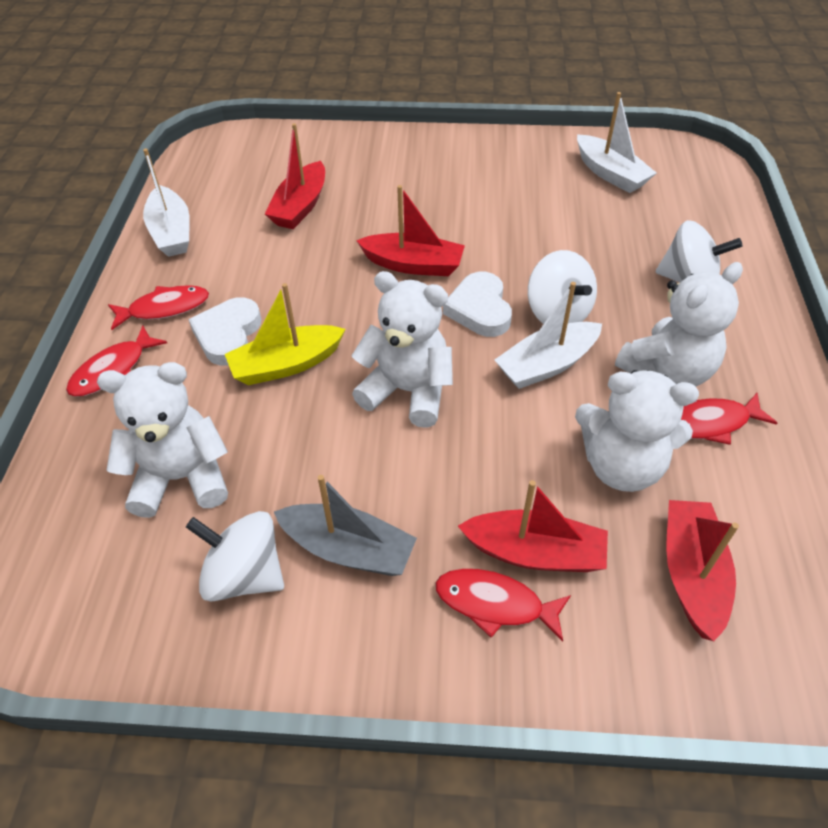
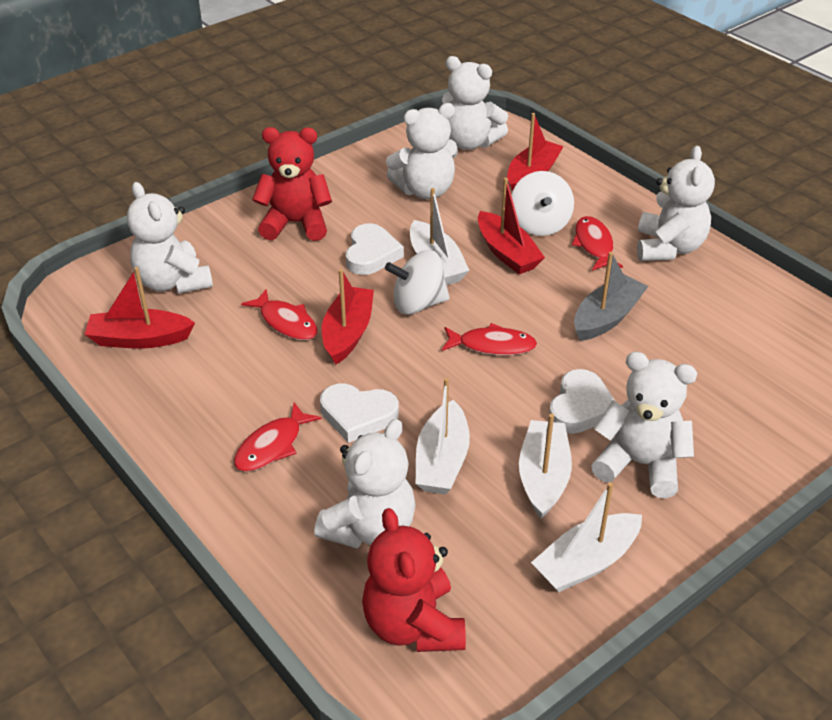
red teddy bear: 0 -> 2
white boat: 3 -> 4
white heart: 2 -> 3
white spinning top: 3 -> 2
white teddy bear: 4 -> 6
yellow boat: 1 -> 0

